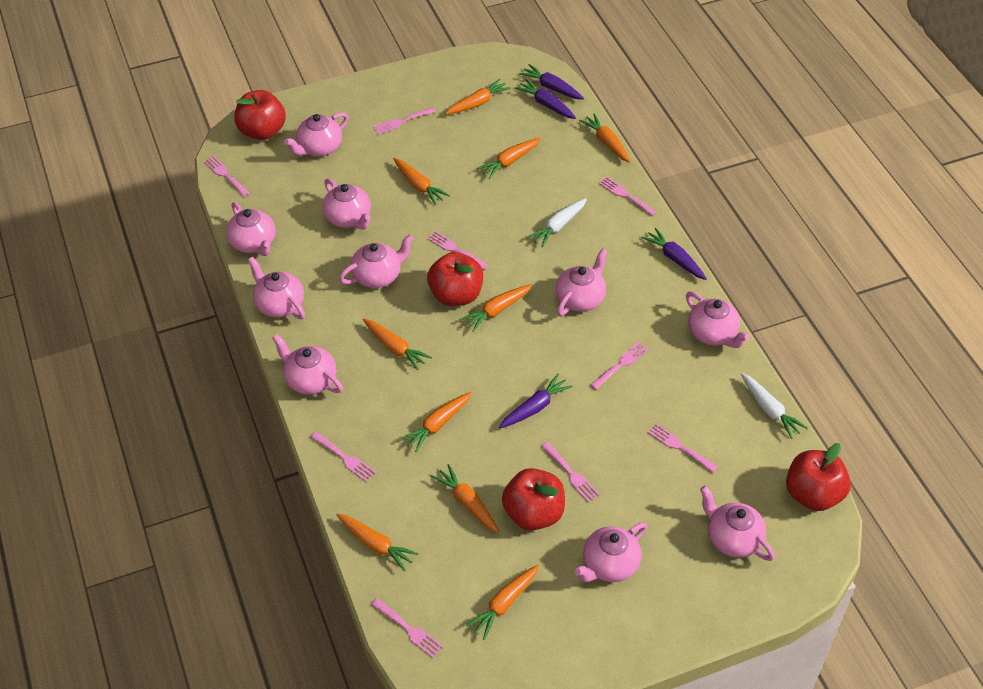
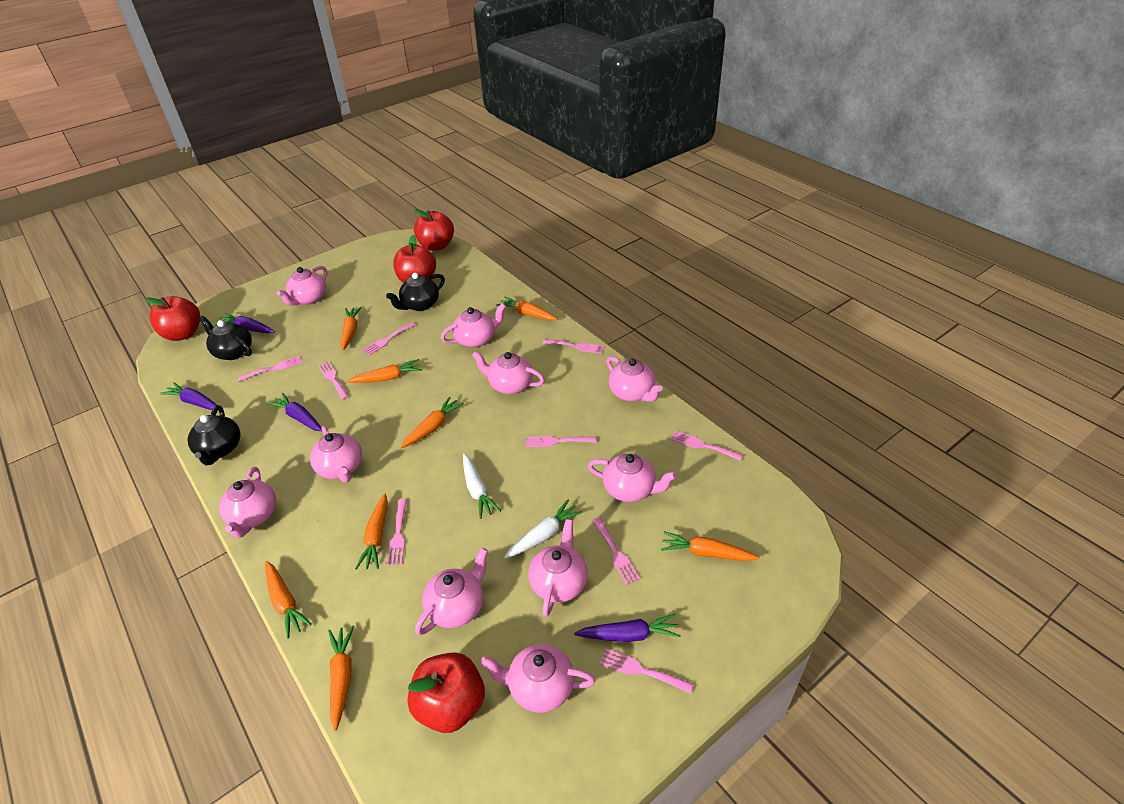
black teapot: 0 -> 3
orange carrot: 10 -> 8

